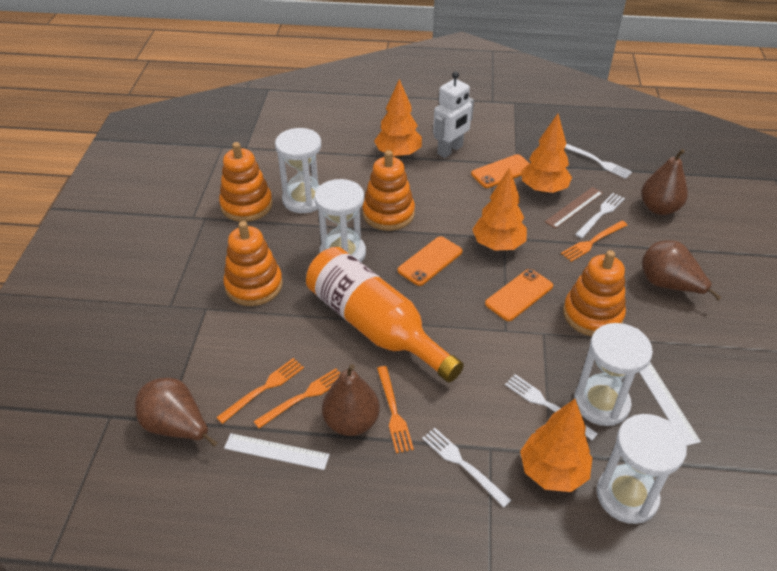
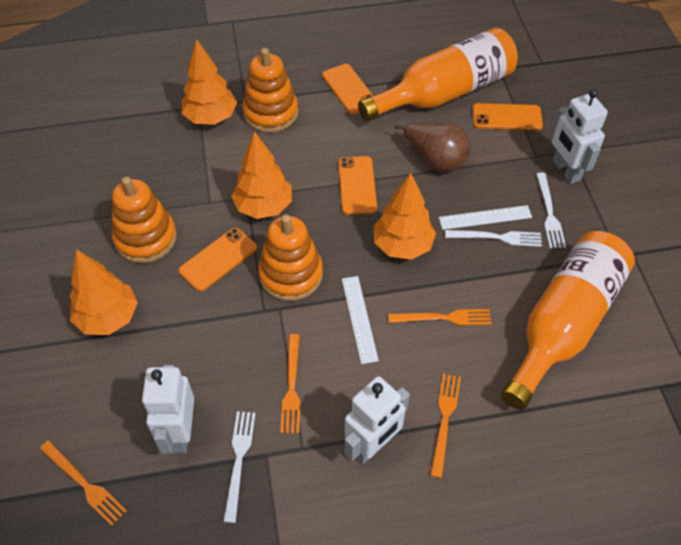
brown pear: 4 -> 1
brown ruler: 1 -> 0
orange bottle: 1 -> 2
orange phone: 3 -> 4
orange stacking toy: 4 -> 3
white fork: 4 -> 3
white hourglass: 4 -> 0
white robot: 1 -> 3

